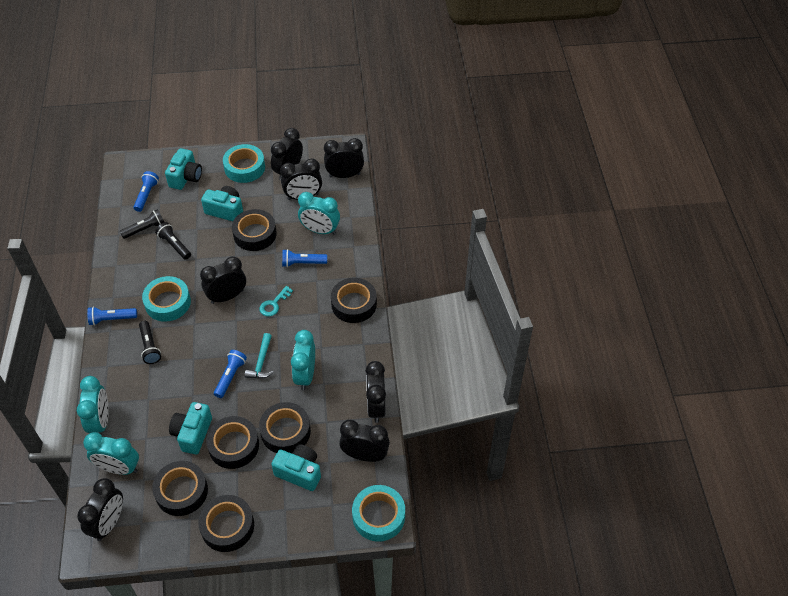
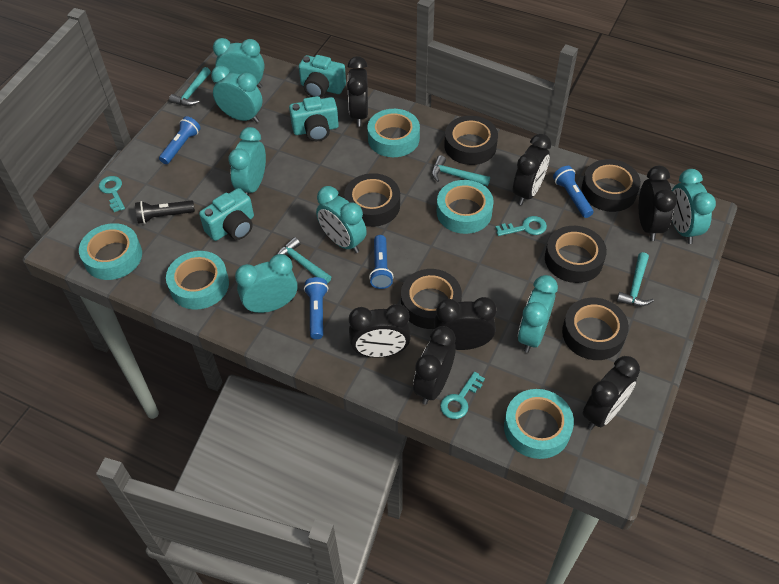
black flashlight: 3 -> 1
turquoise camera: 4 -> 3
turquoise clock: 4 -> 7
turquoise hammer: 1 -> 4
turquoise key: 1 -> 3
turquoise tape: 3 -> 5

